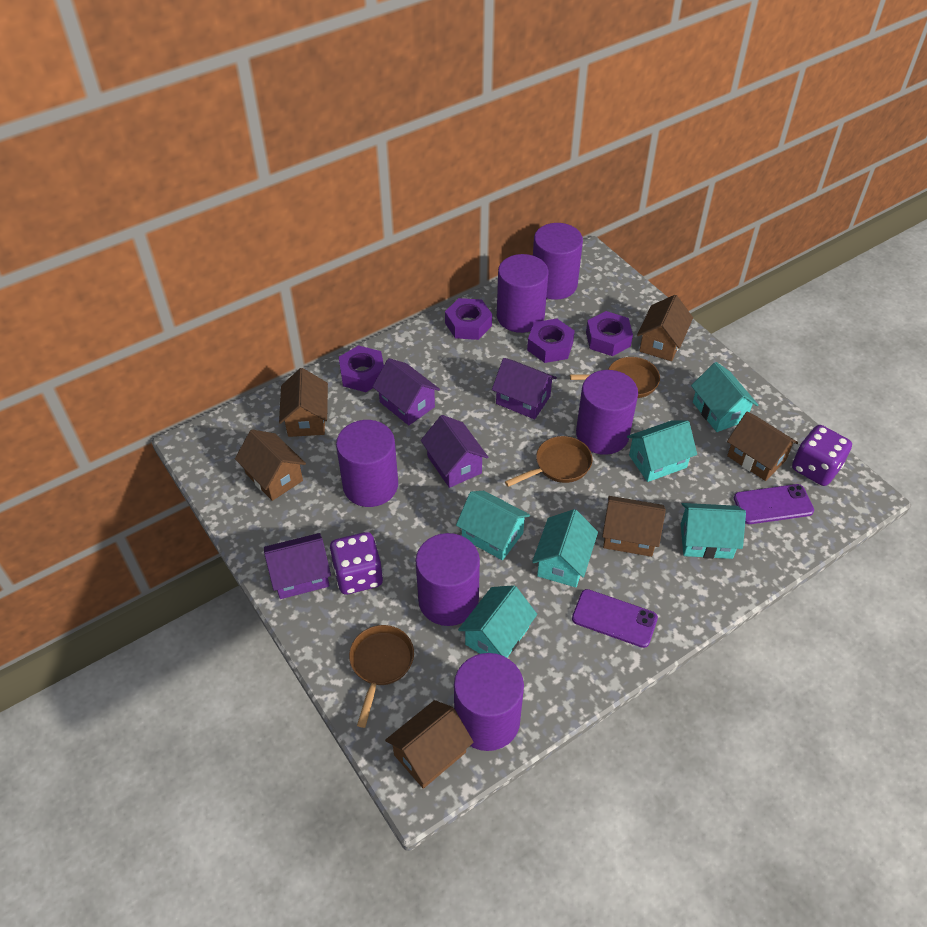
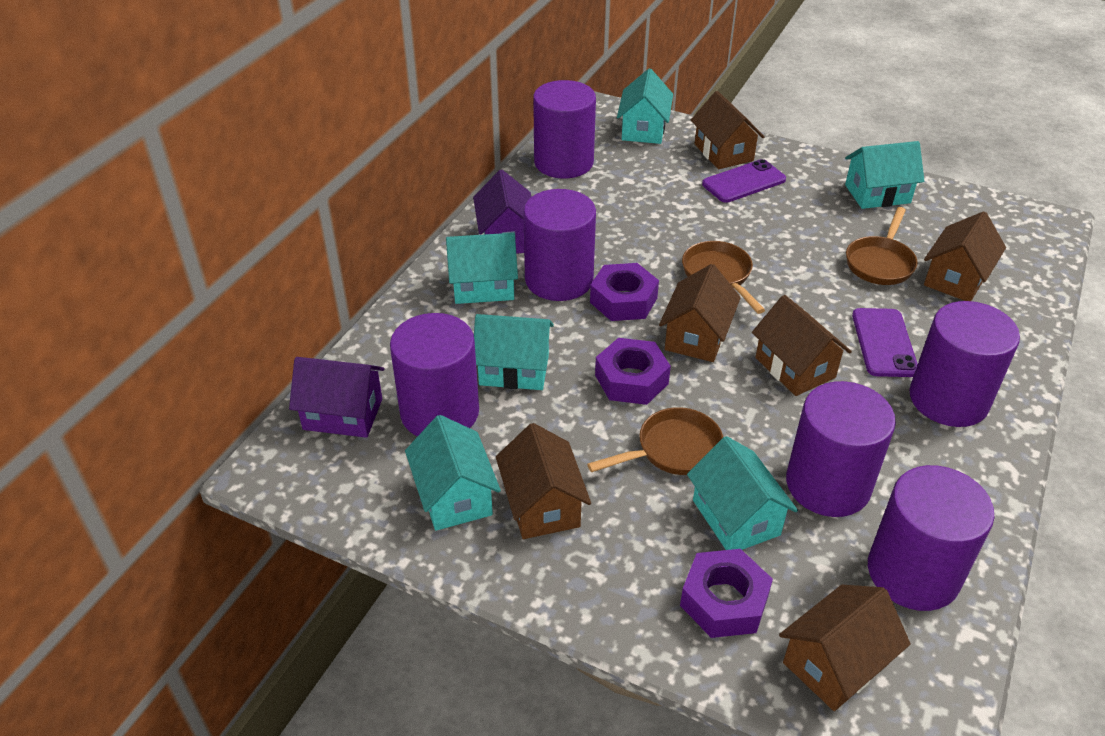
purple dice: 2 -> 0
purple house: 4 -> 2
purple nut: 4 -> 3

